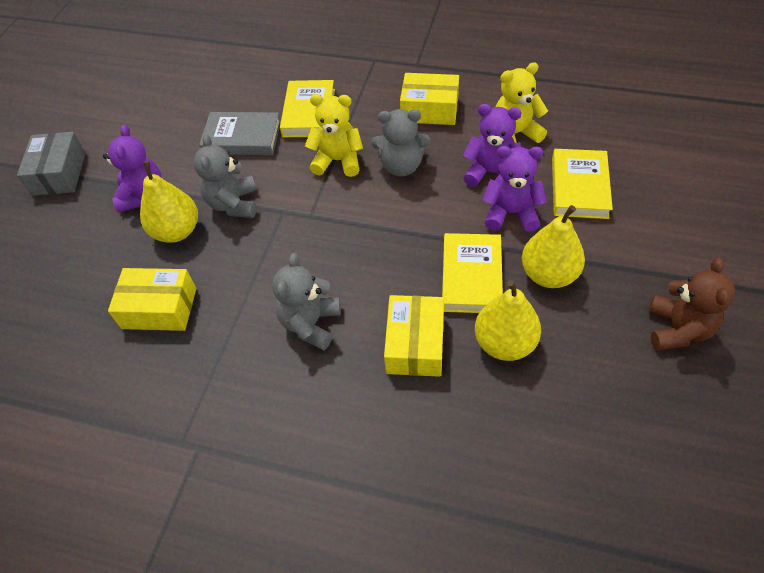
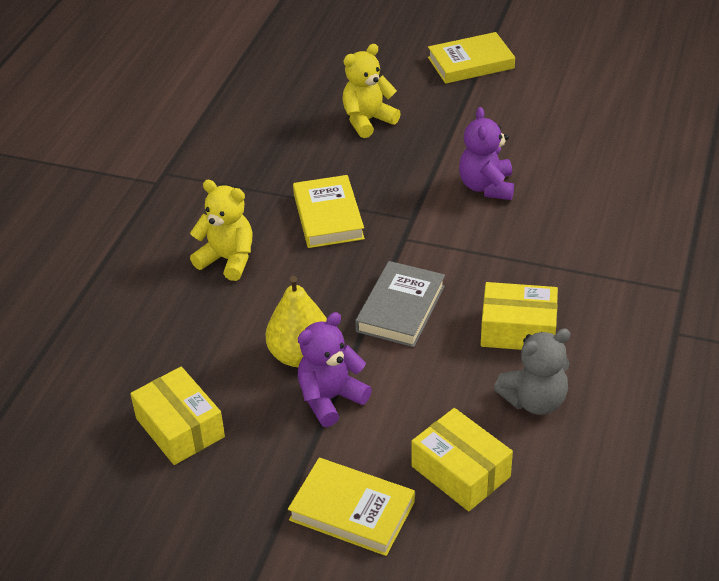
brown teddy bear: 1 -> 0
grey box: 1 -> 0
grey teddy bear: 3 -> 1
purple teddy bear: 3 -> 2
yellow pear: 3 -> 1

